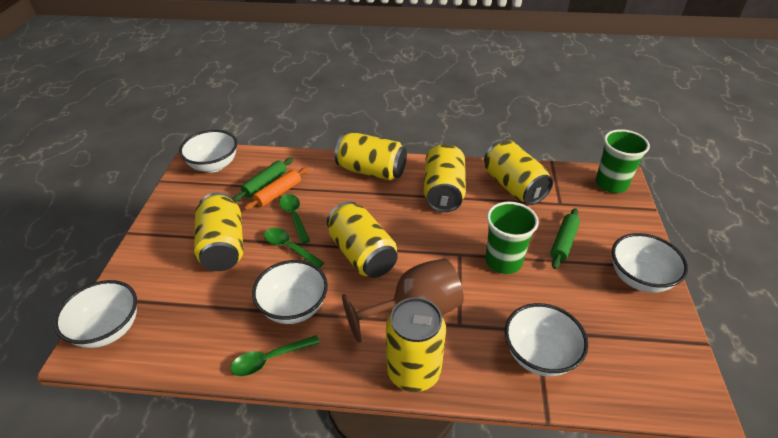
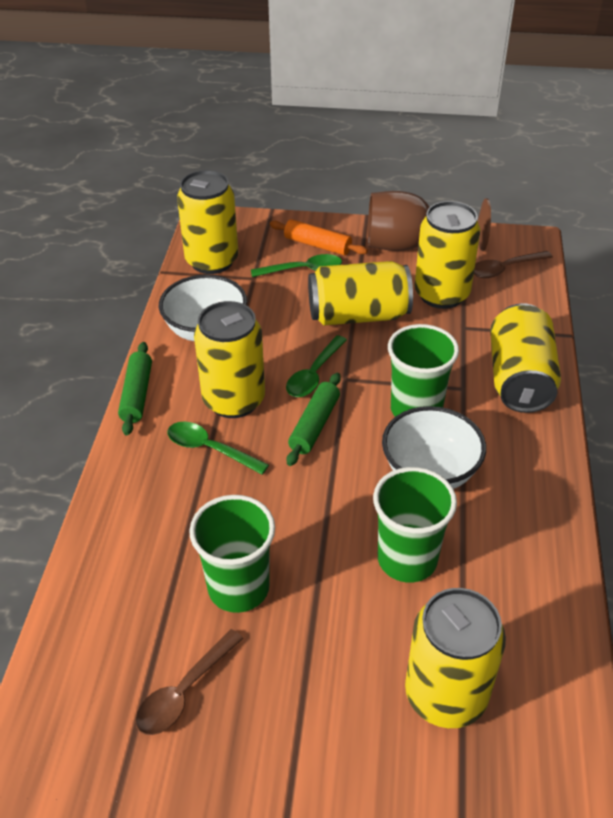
brown spoon: 0 -> 2
green cup: 2 -> 3
white bowl: 5 -> 2

